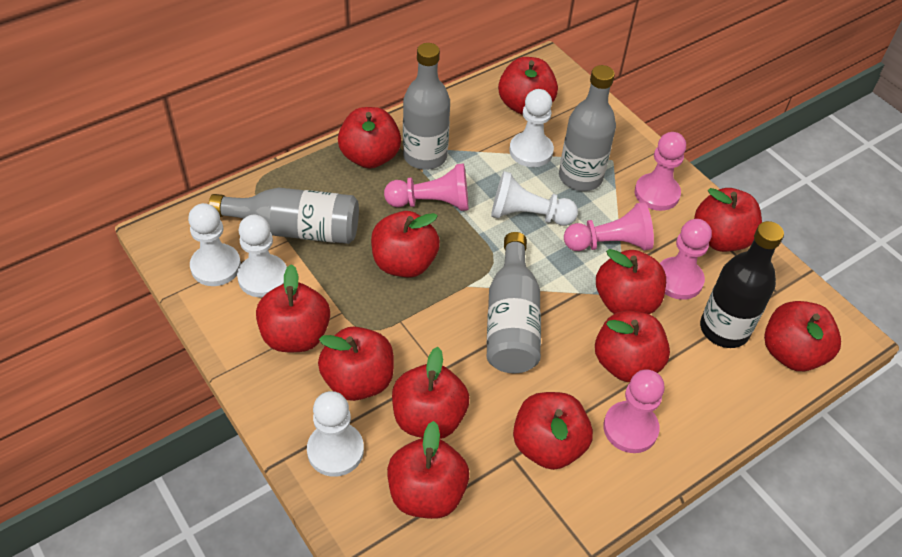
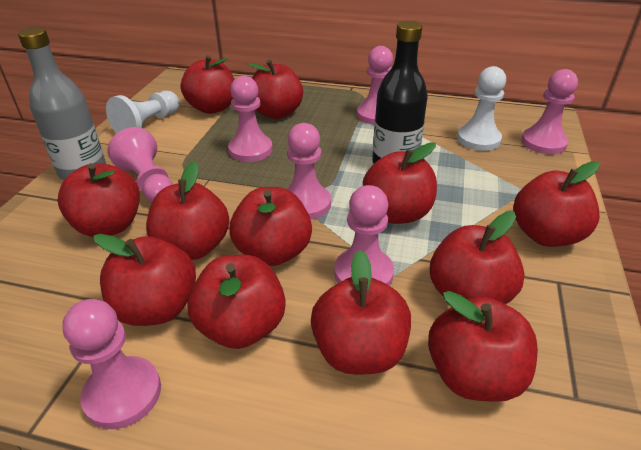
grey bottle: 4 -> 1
pink pawn: 5 -> 7
white pawn: 5 -> 2

